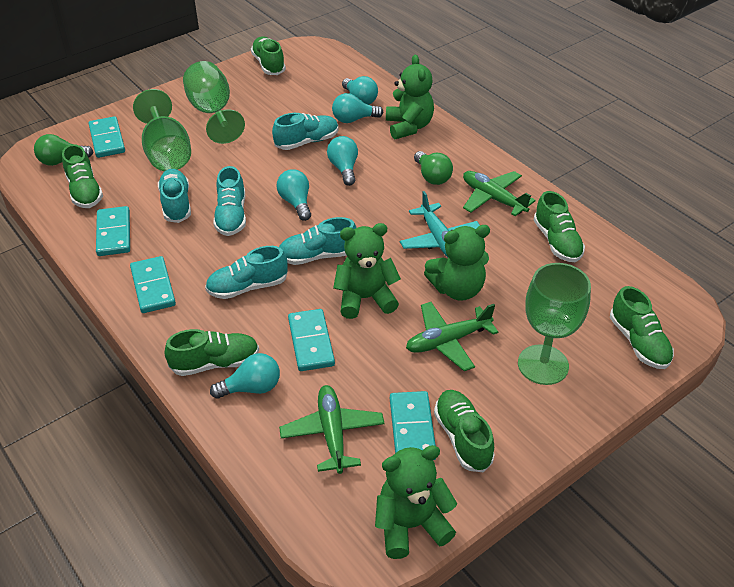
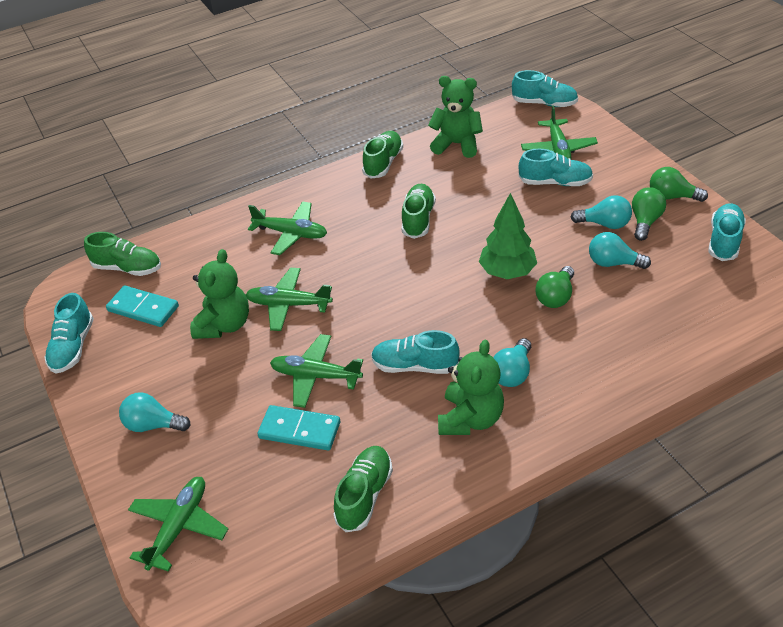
green goblet: 3 -> 0
green light bulb: 2 -> 3
green plane: 3 -> 5
green shoe: 6 -> 4
green teddy bear: 4 -> 3
green tree: 0 -> 1
turquoise domino: 5 -> 2
turquoise light bulb: 5 -> 4
turquoise plane: 1 -> 0

